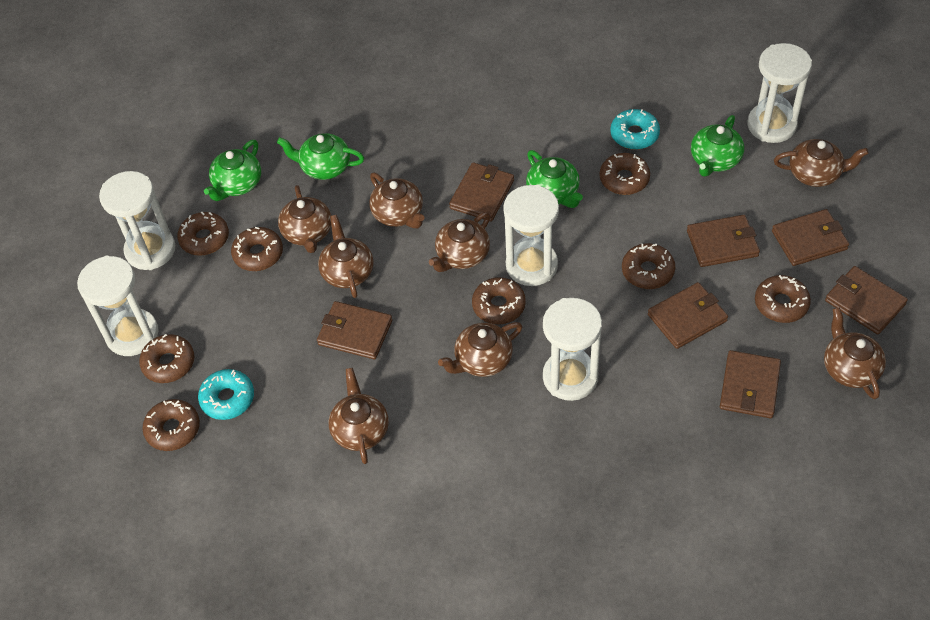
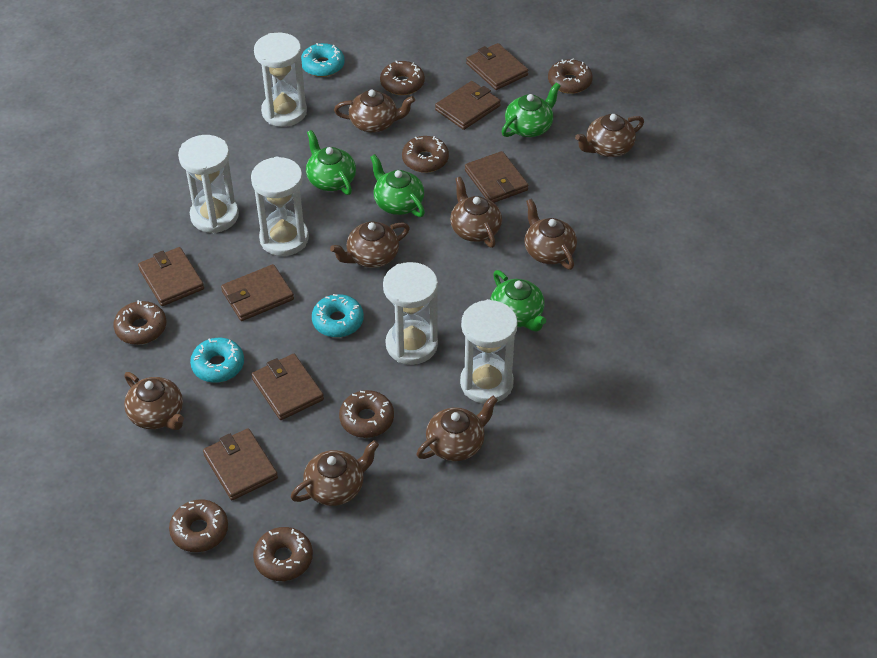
brown donut: 8 -> 7
turquoise donut: 2 -> 3

